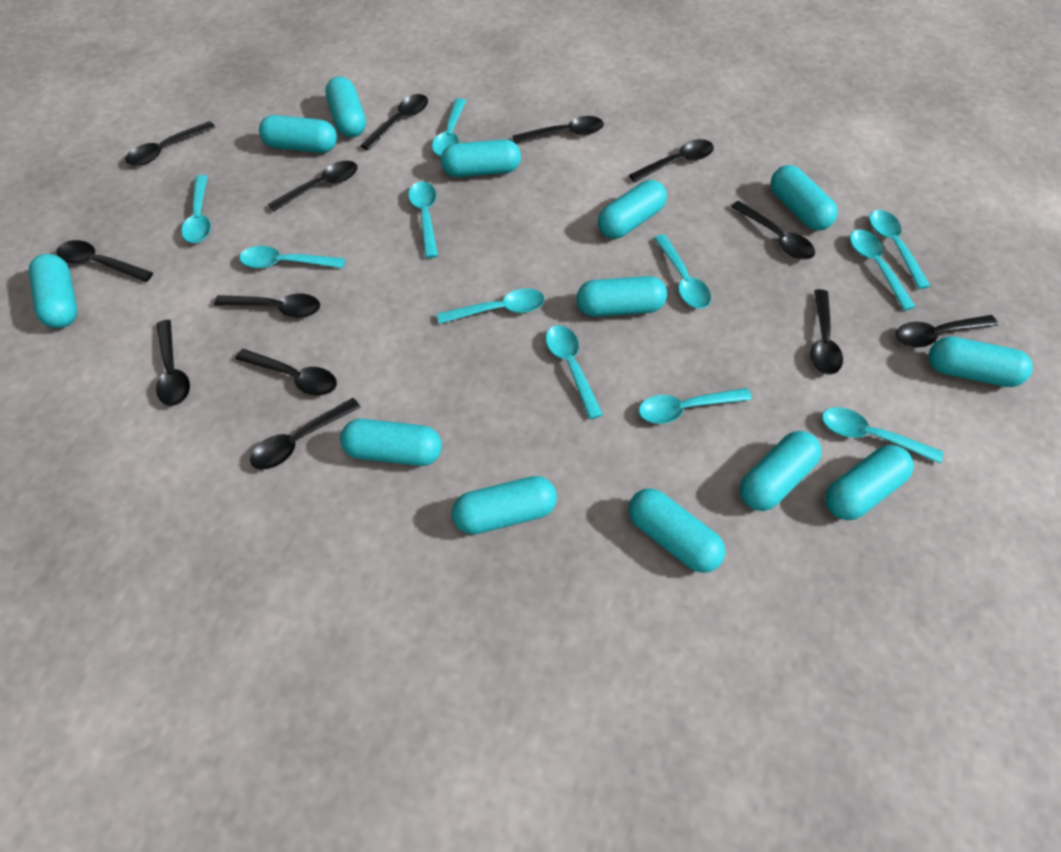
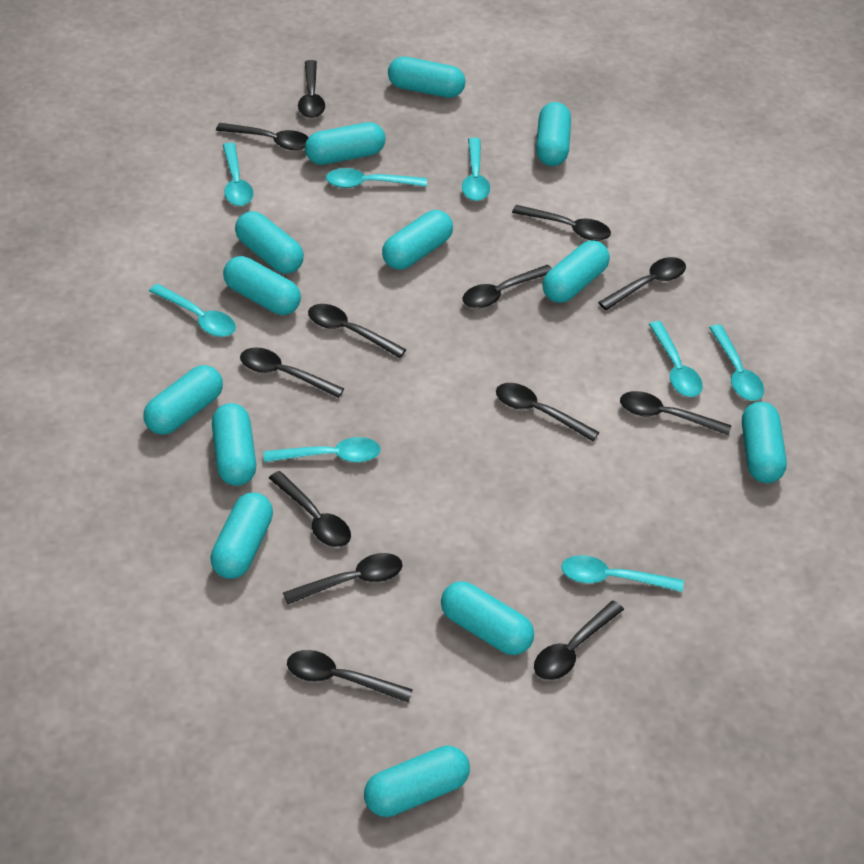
turquoise spoon: 11 -> 8

